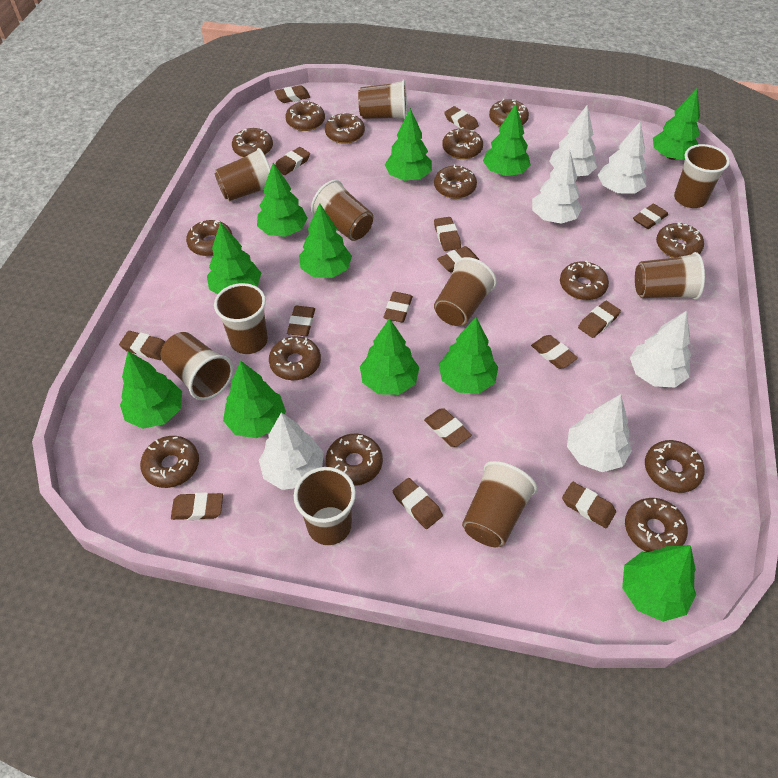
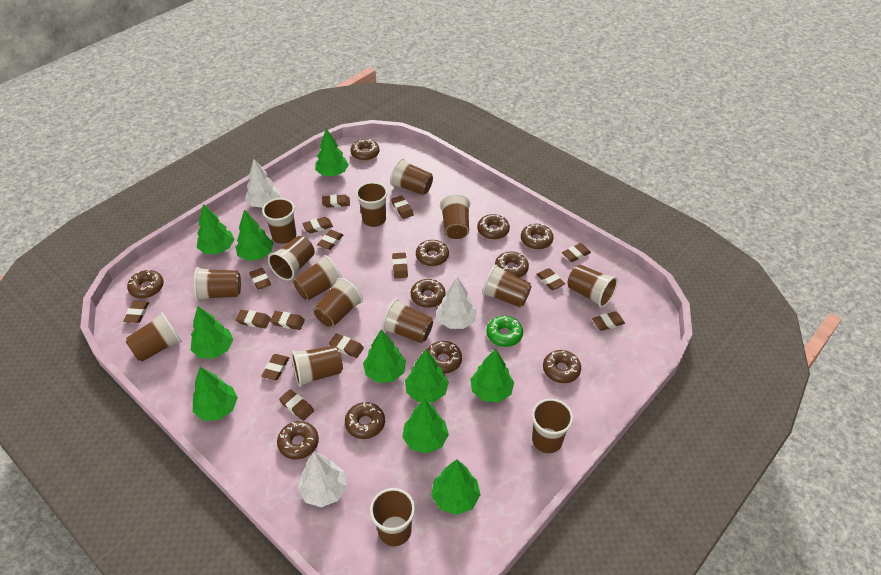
brown cup: 10 -> 15
brown donut: 14 -> 11
green donut: 0 -> 1
green tree: 11 -> 10
white tree: 6 -> 3

